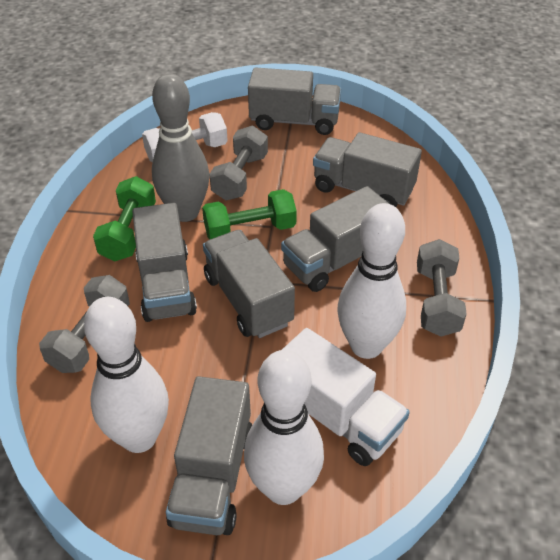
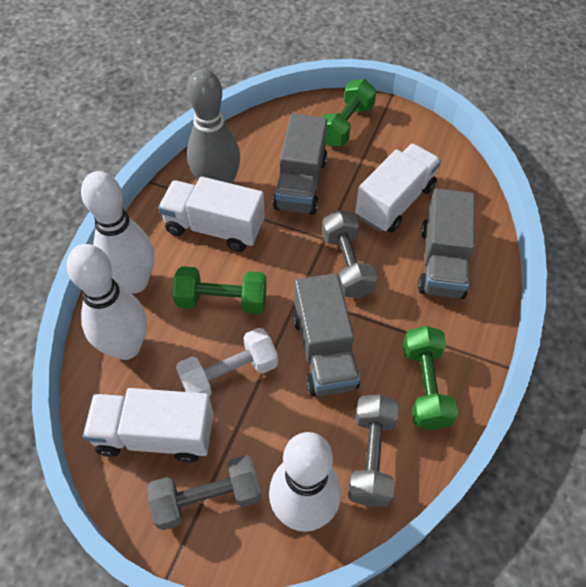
green dumbbell: 2 -> 3
grey truck: 6 -> 3
white truck: 1 -> 3

